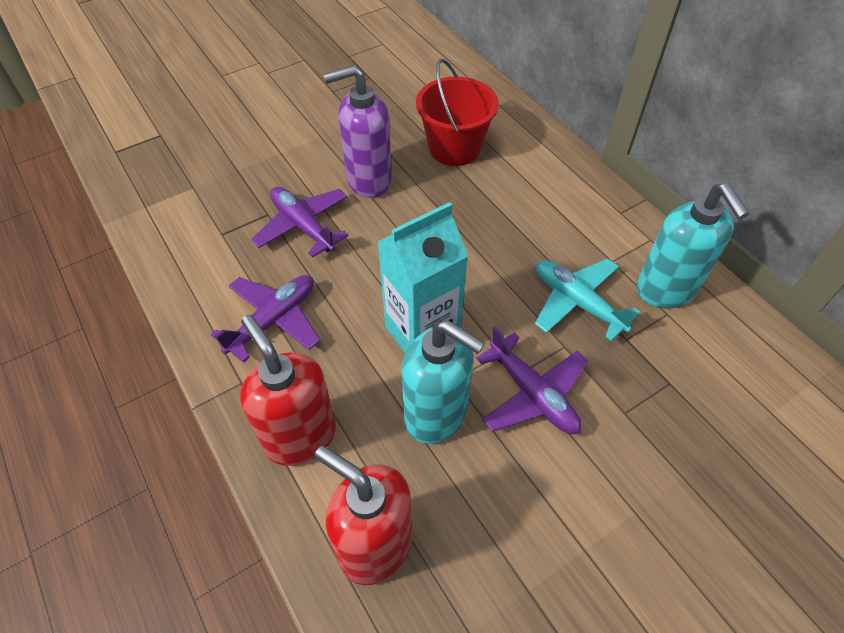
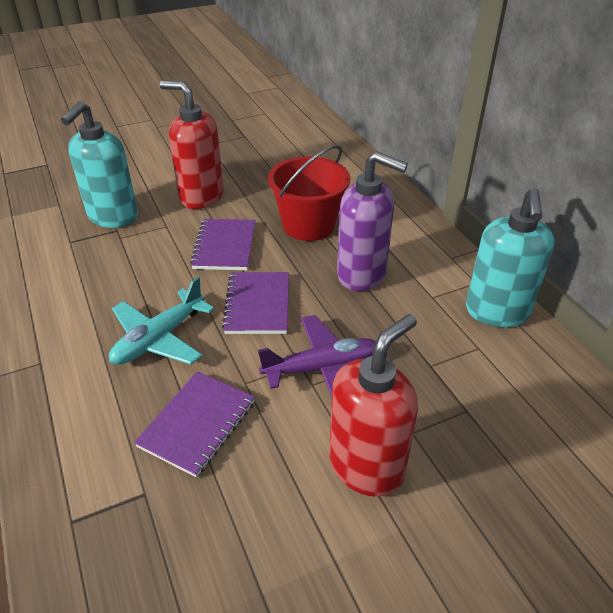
purple notebook: 0 -> 3
purple plane: 3 -> 1
turquoise carton: 1 -> 0

